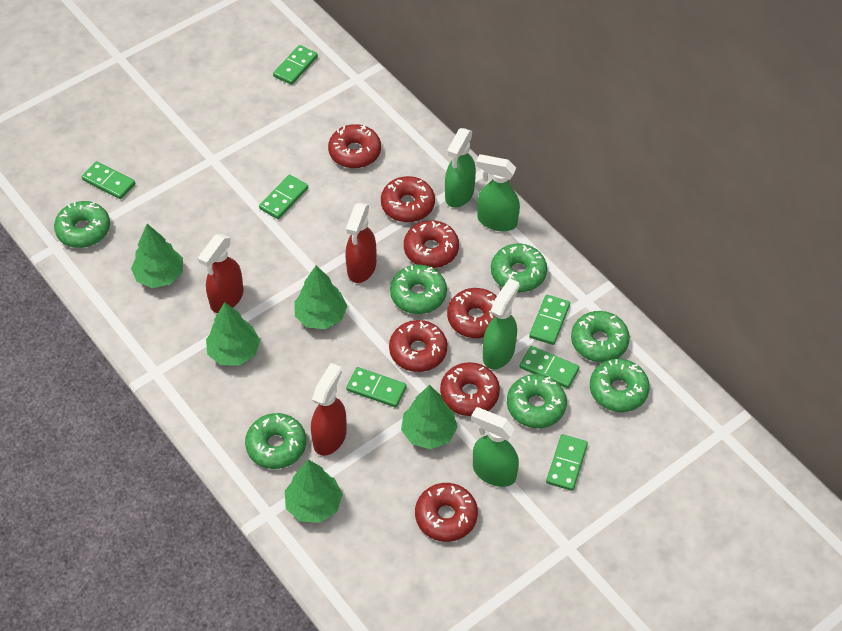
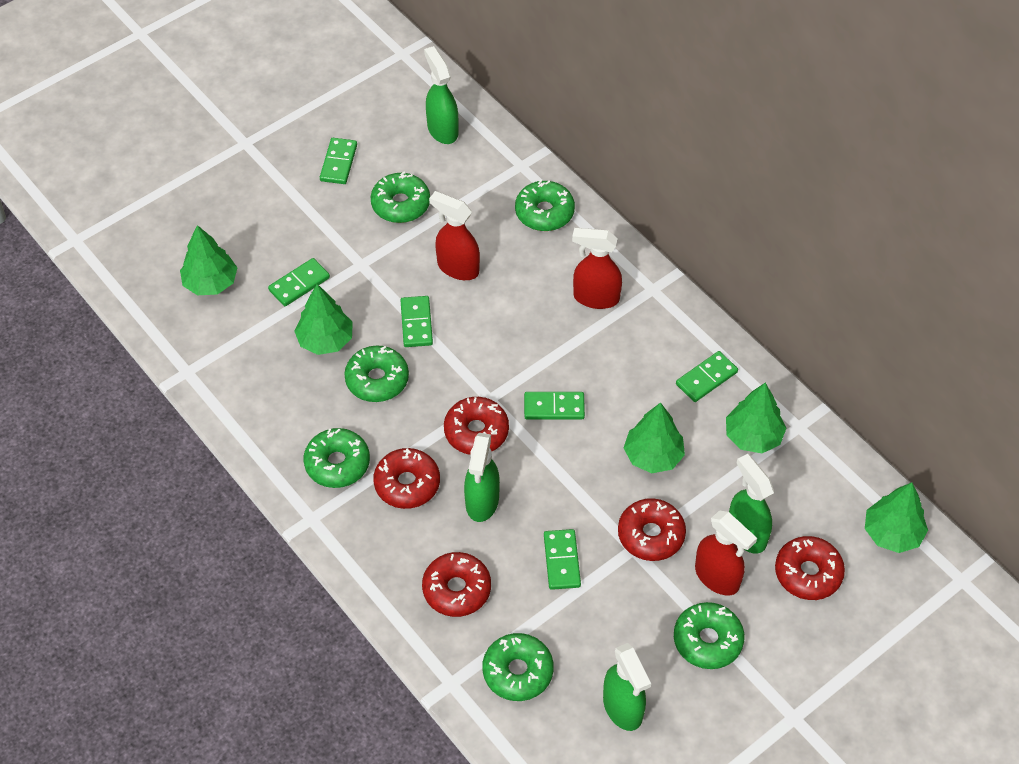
green domino: 7 -> 6
green donut: 7 -> 6
red donut: 7 -> 5

